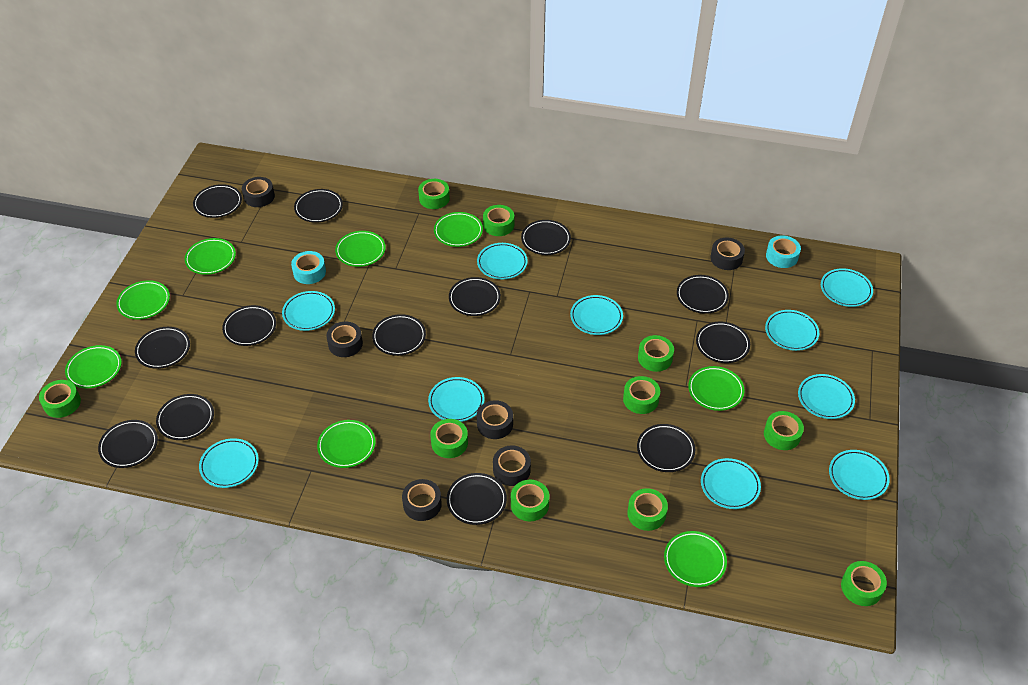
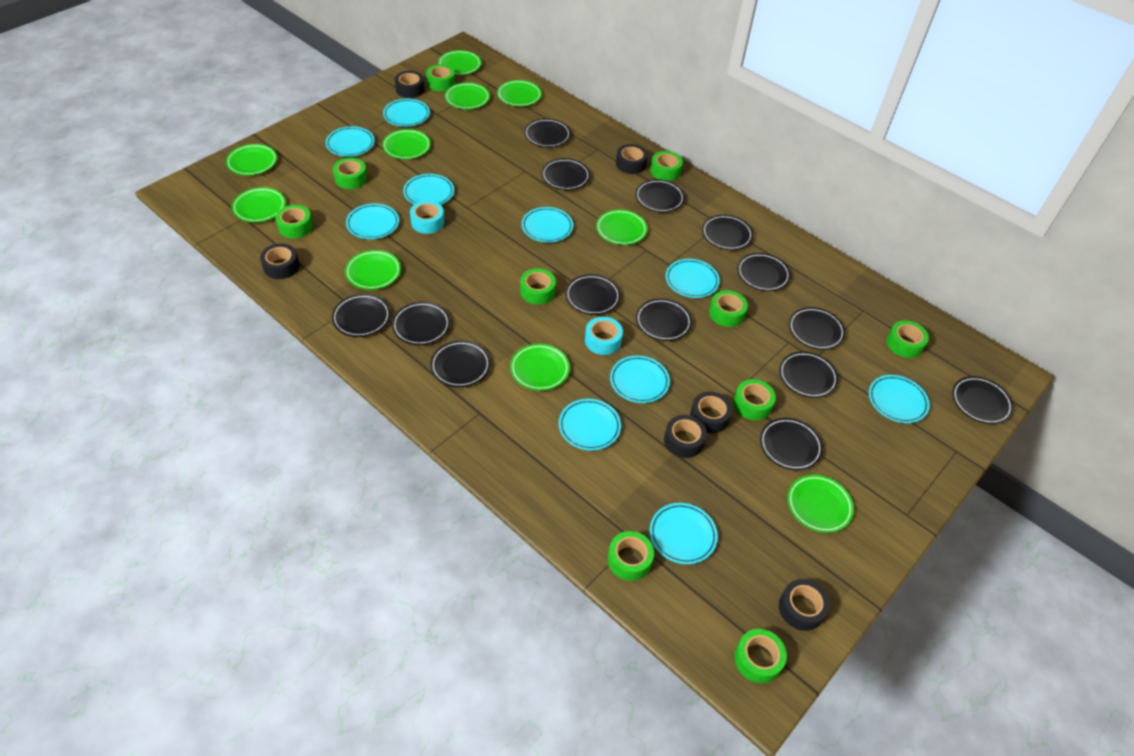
black plate: 13 -> 14
green plate: 8 -> 10

